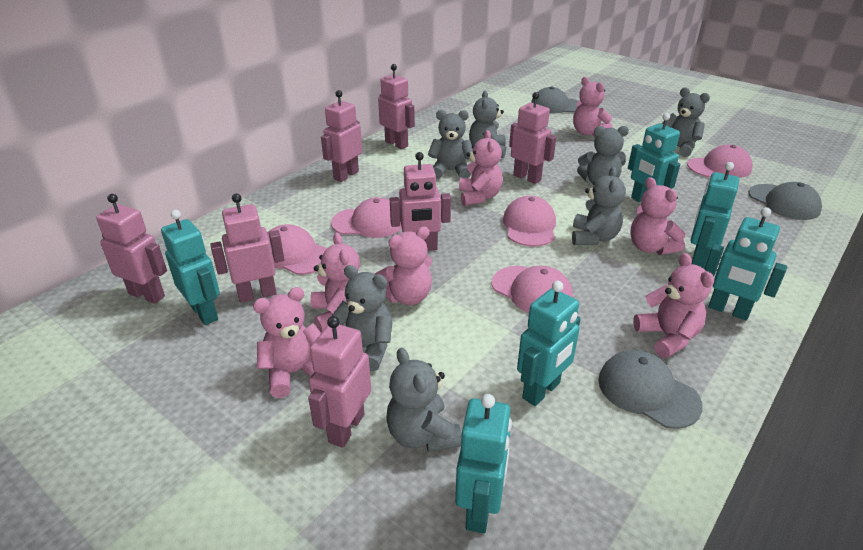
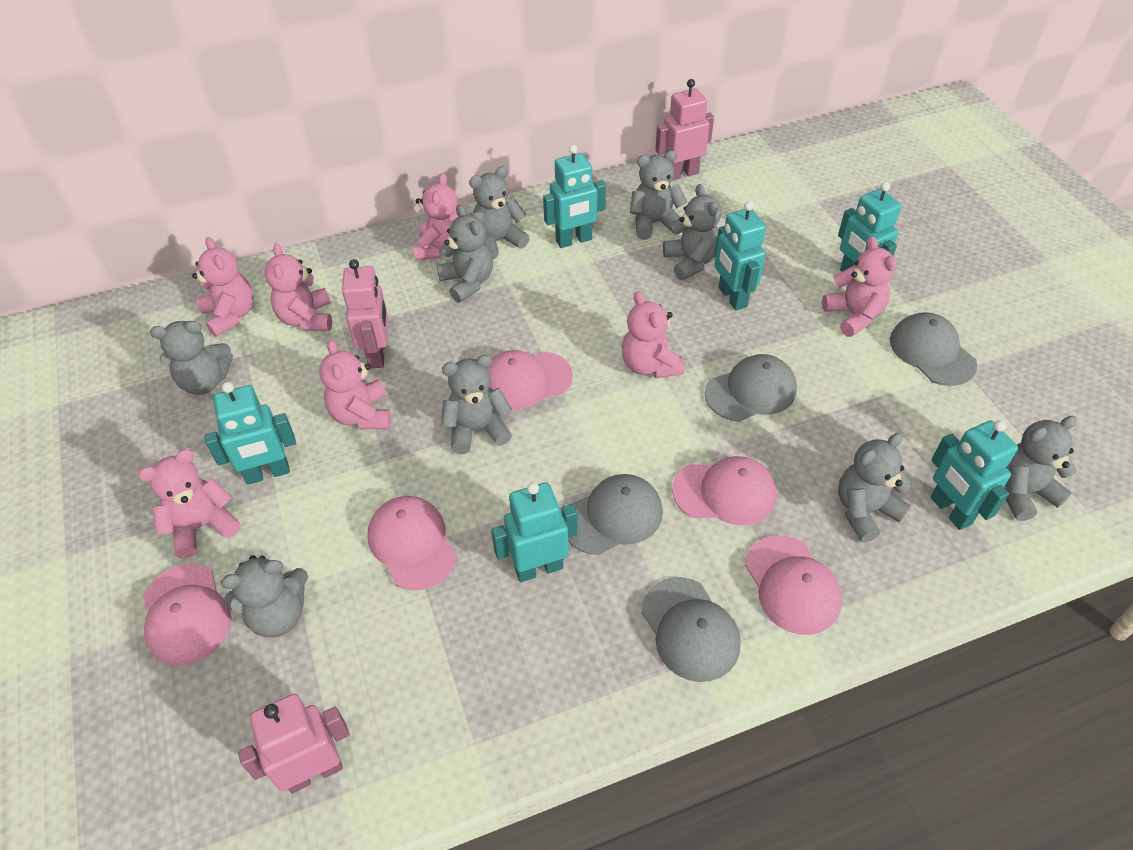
grey cap: 3 -> 4
grey teddy bear: 7 -> 9
pink robot: 7 -> 3

